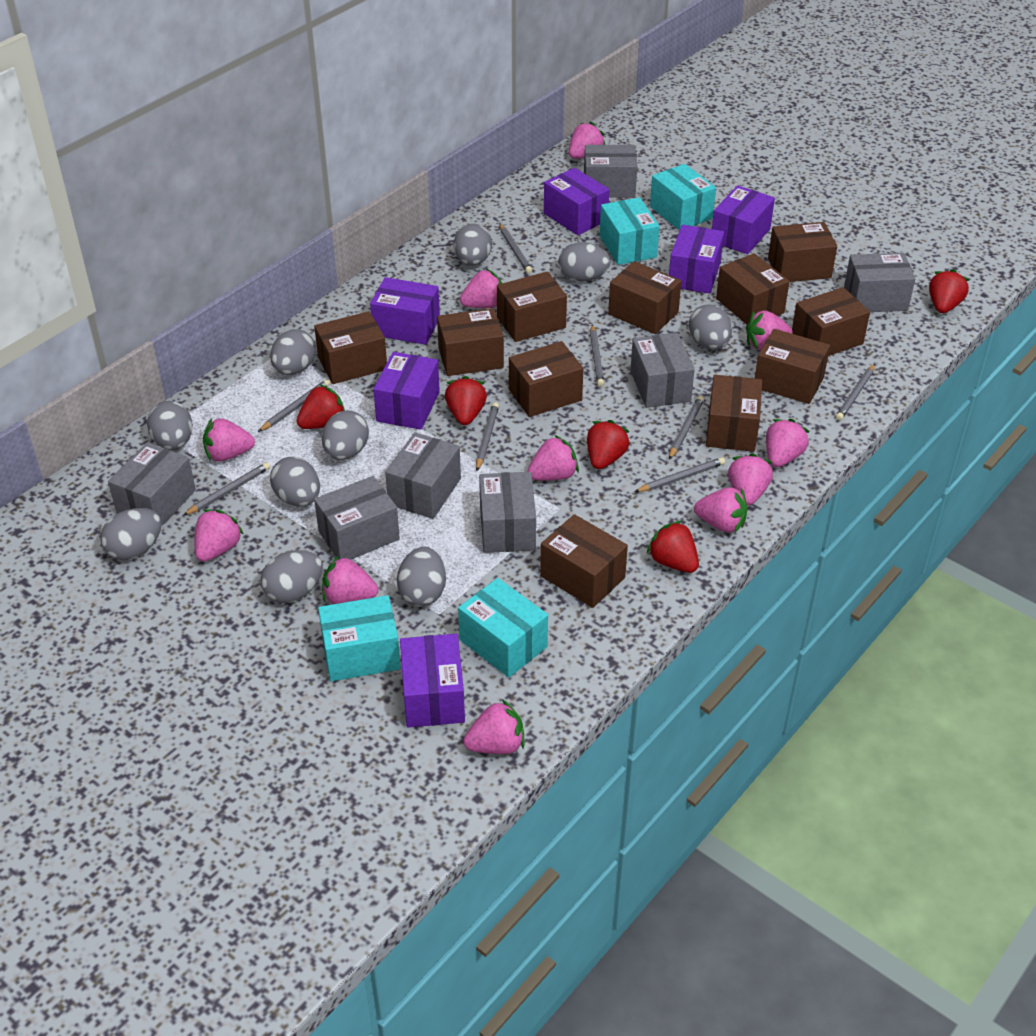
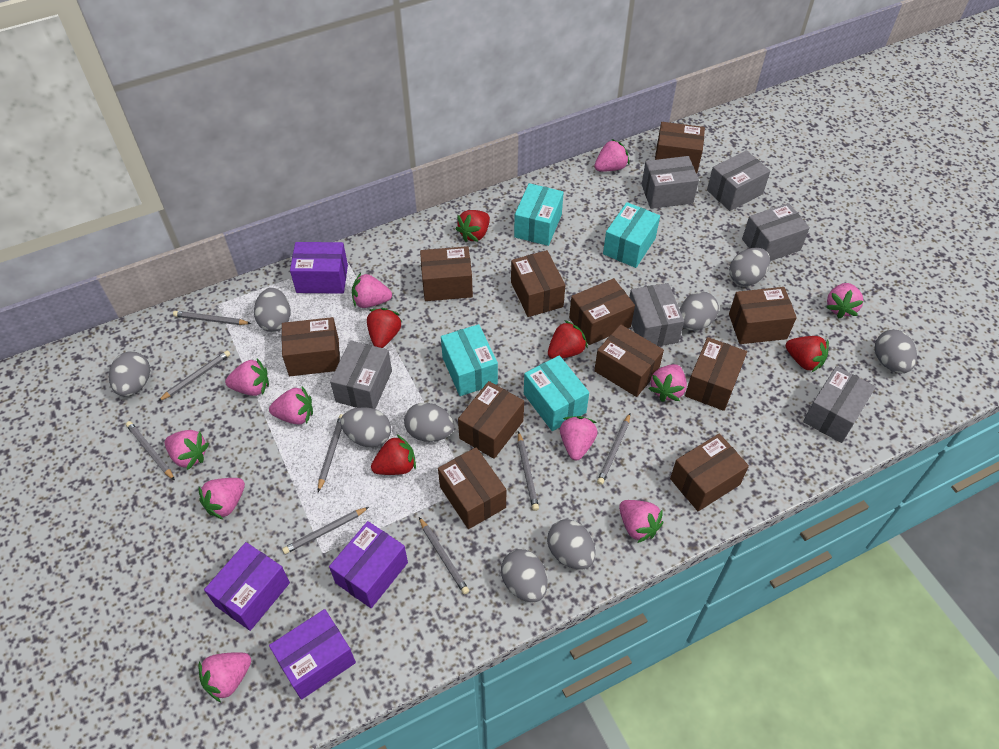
grey box: 7 -> 6
grey egg: 10 -> 9
purple box: 6 -> 4

